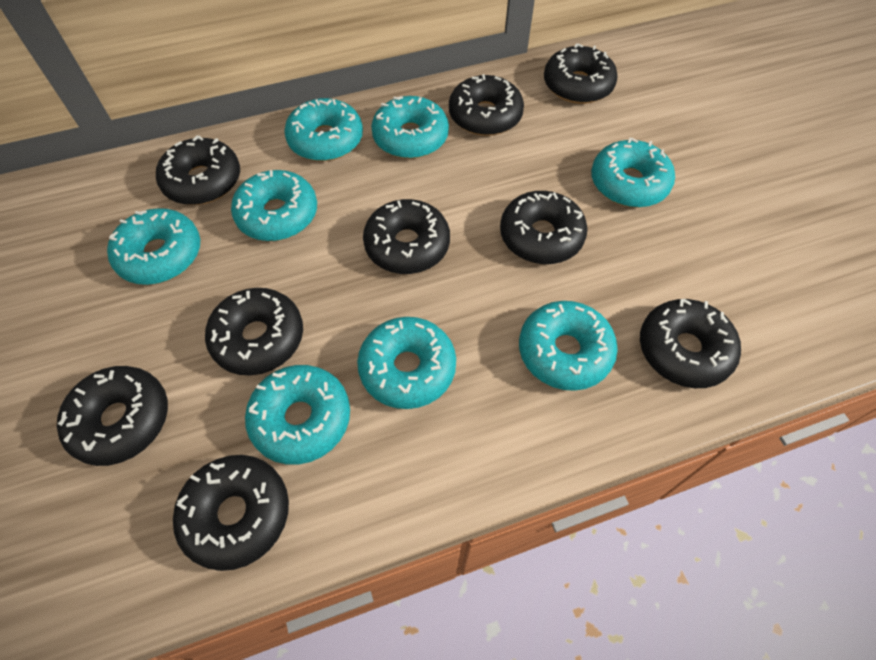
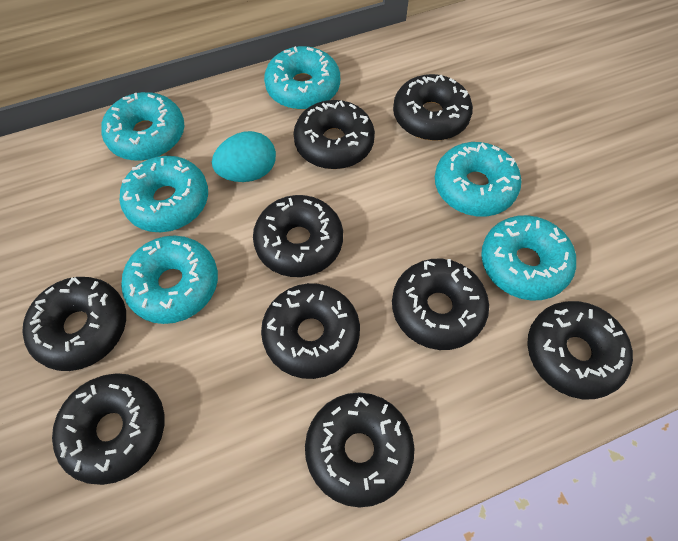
turquoise donut: 8 -> 6
turquoise egg: 0 -> 1

